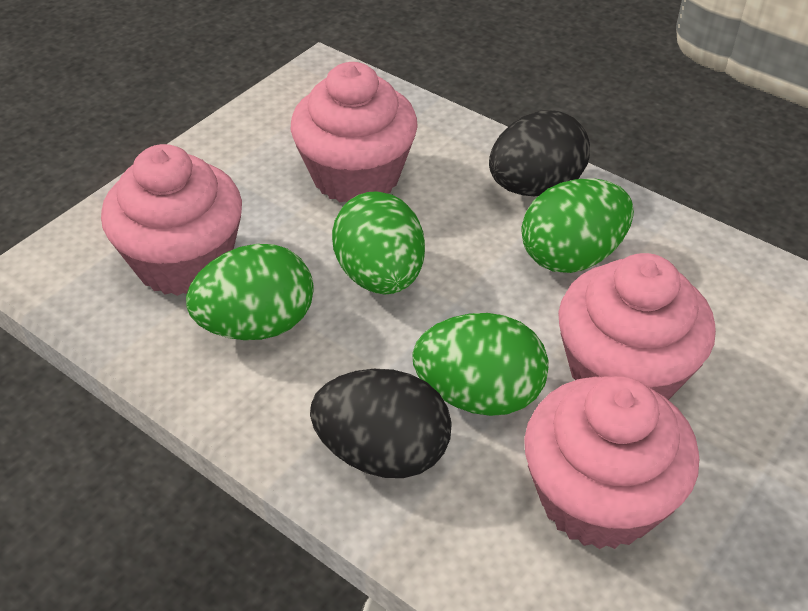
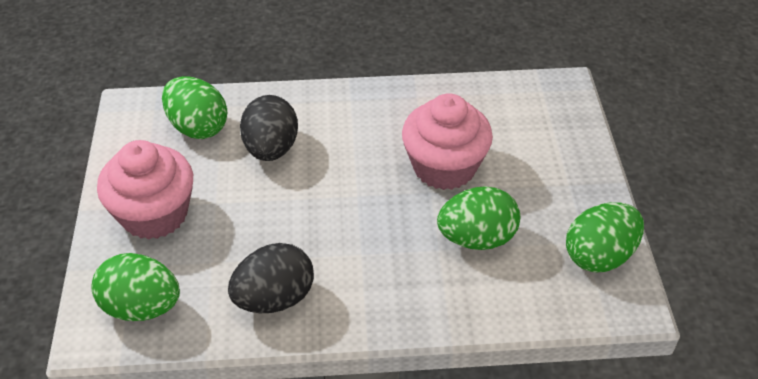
pink cupcake: 4 -> 2

